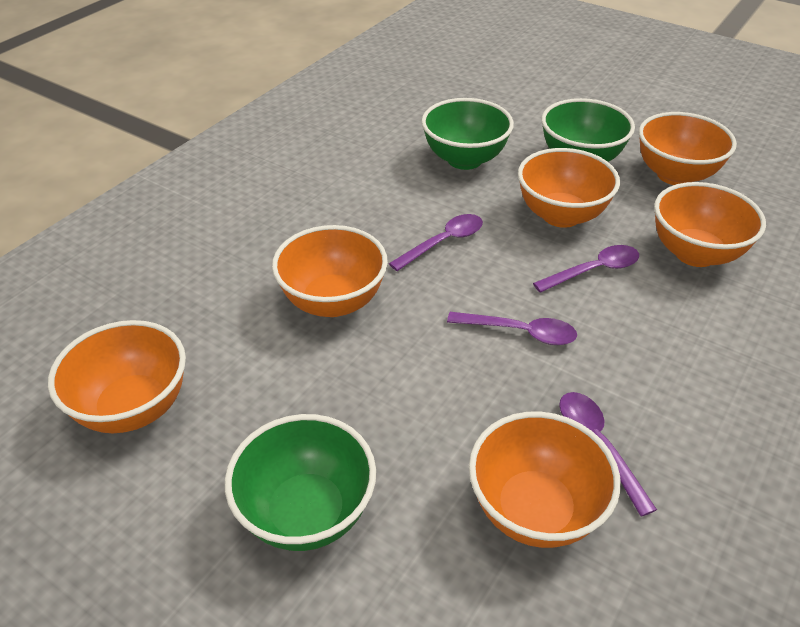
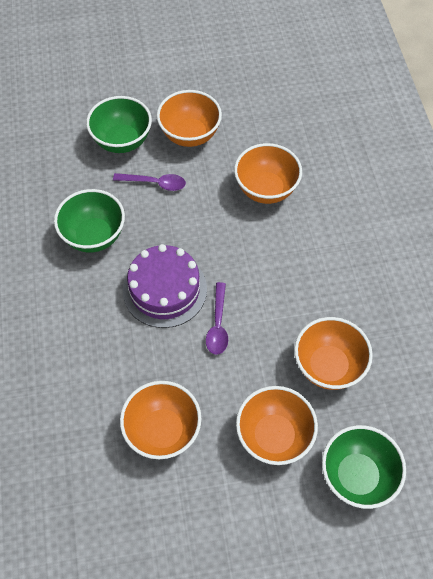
orange bowl: 6 -> 5
purple cake: 0 -> 1
purple spoon: 4 -> 2

